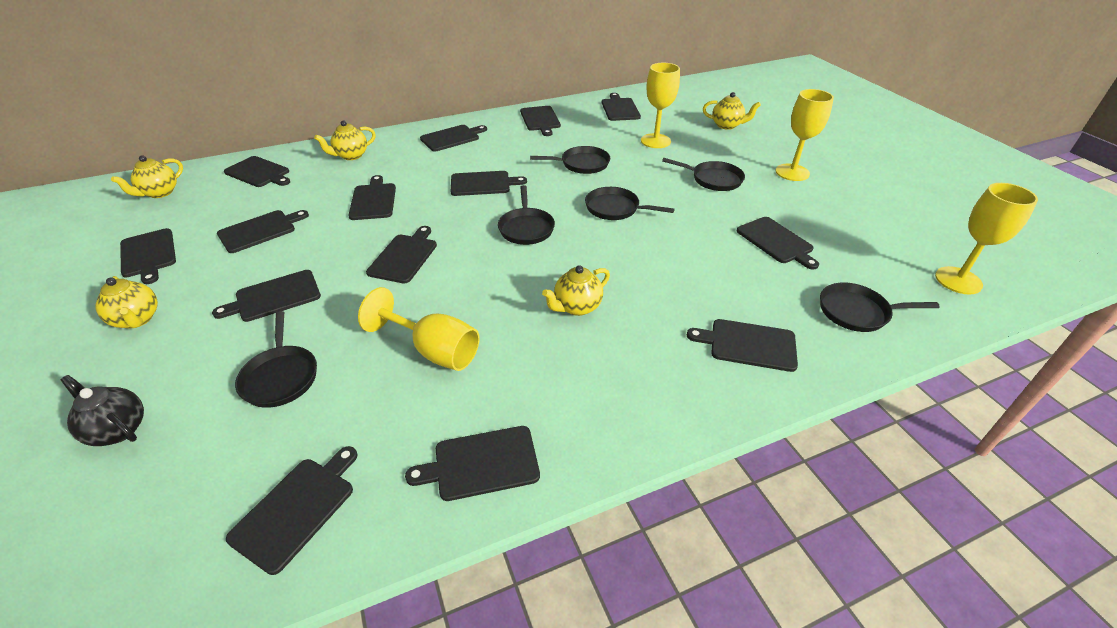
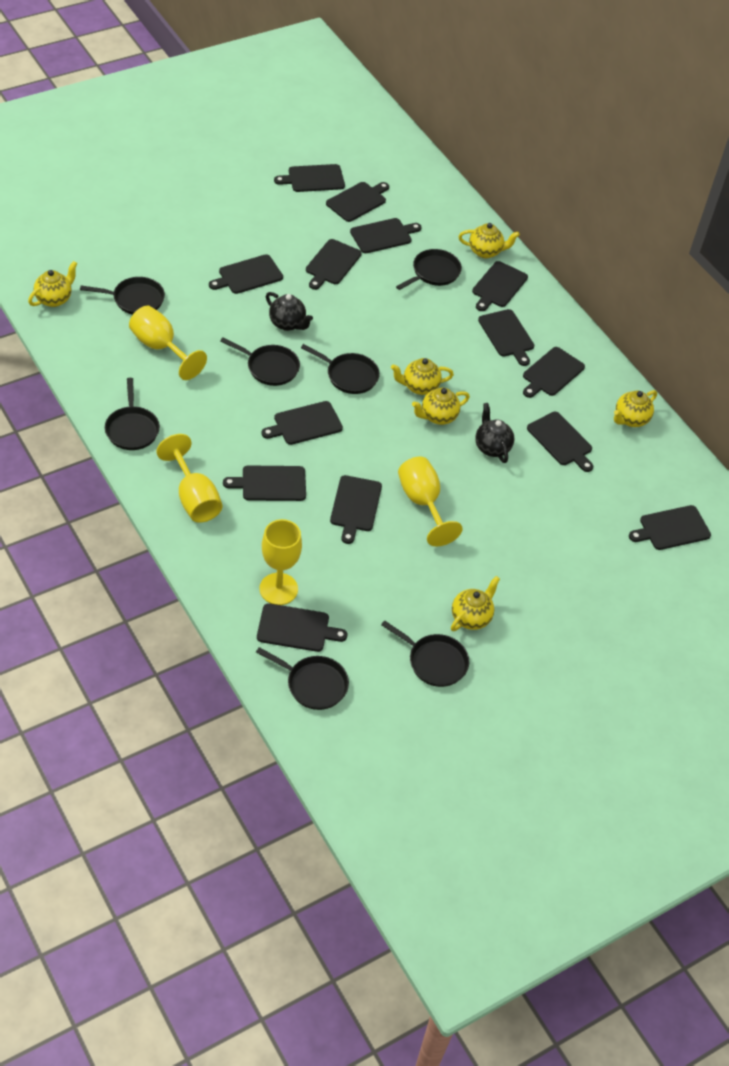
black pan: 6 -> 7
black teapot: 1 -> 2
yellow teapot: 5 -> 6

